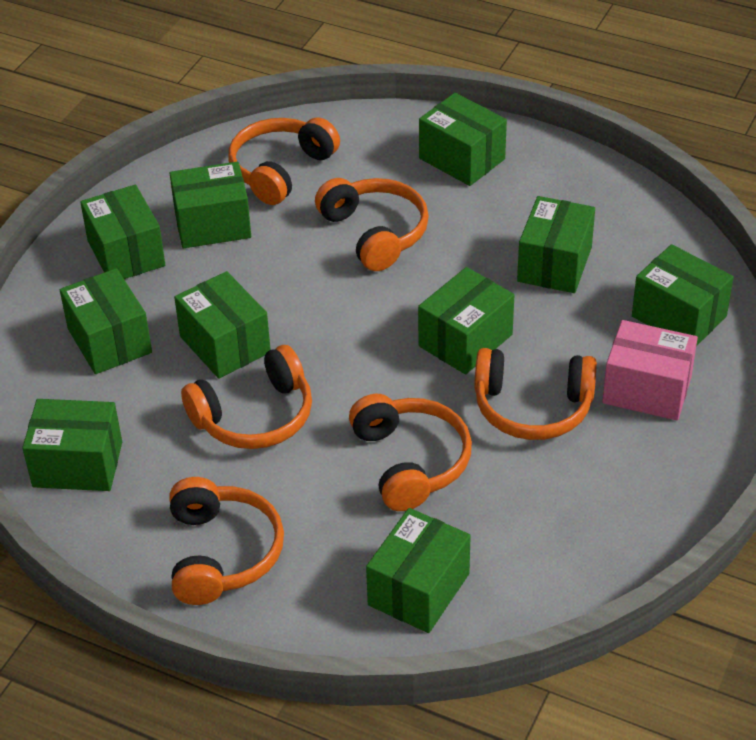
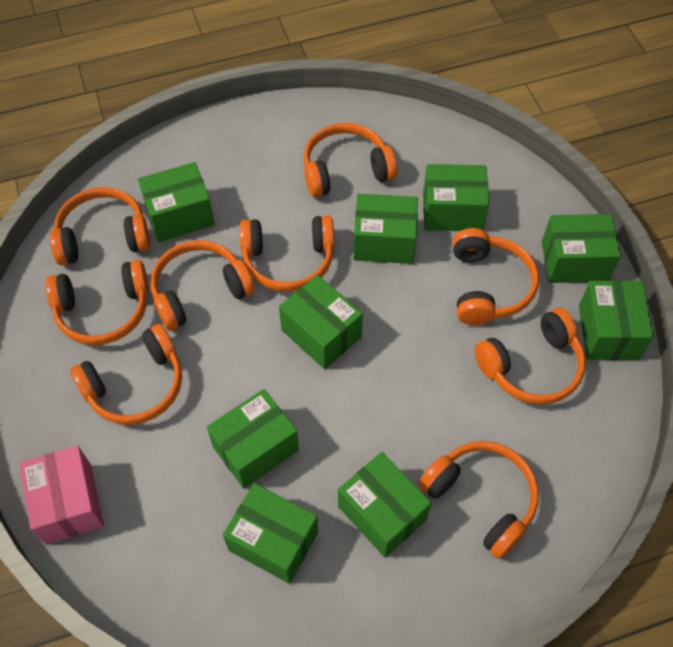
green box: 10 -> 9
orange headphones: 6 -> 9

